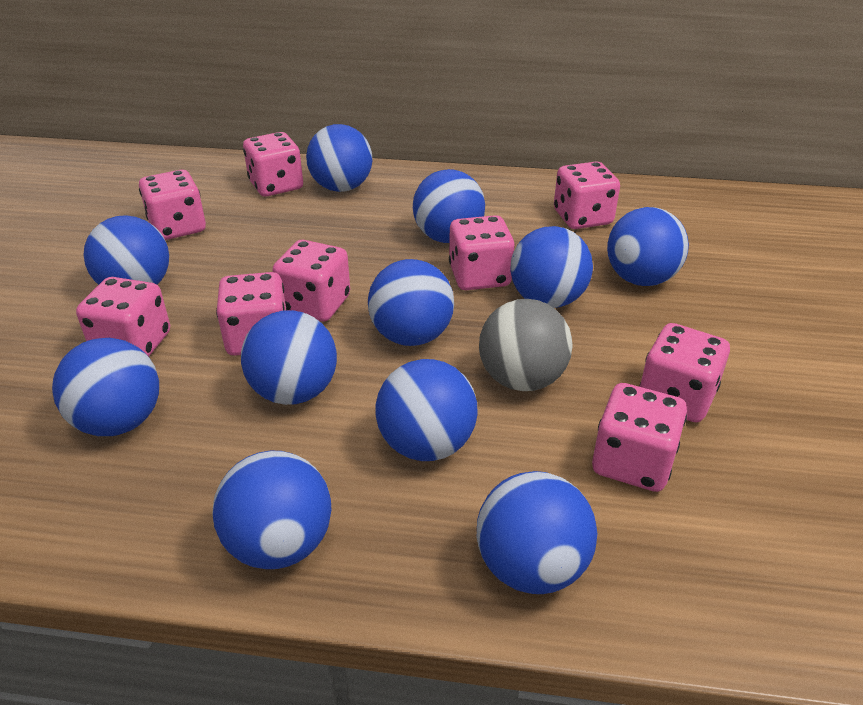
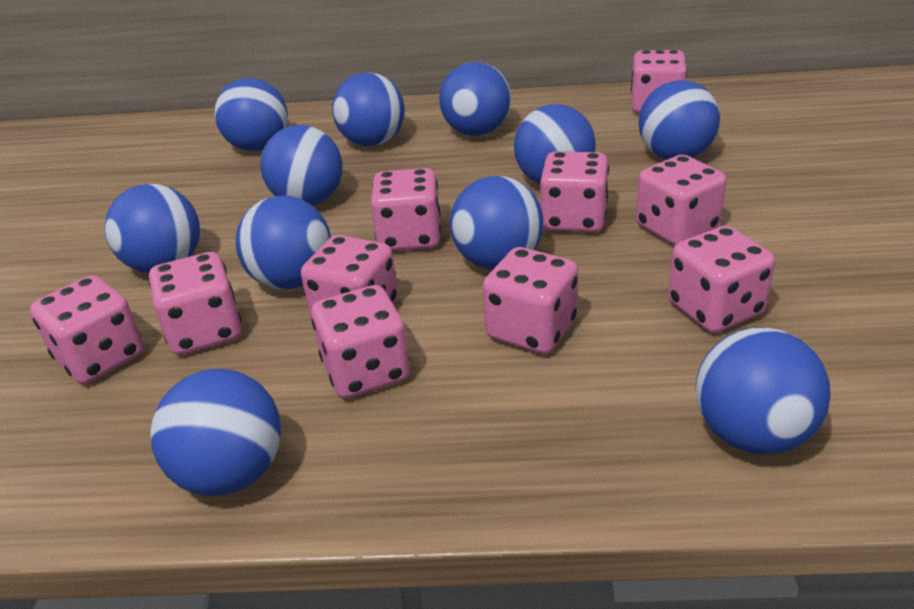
grey ball: 1 -> 0
pink dice: 9 -> 10

